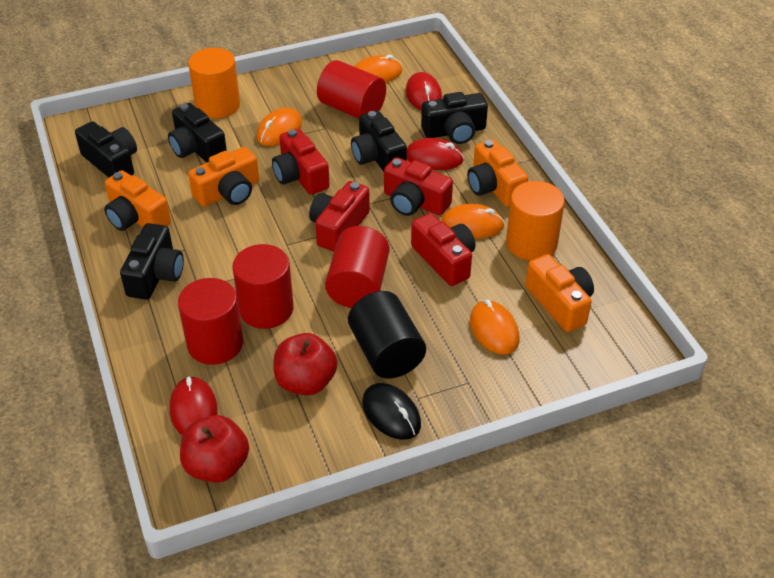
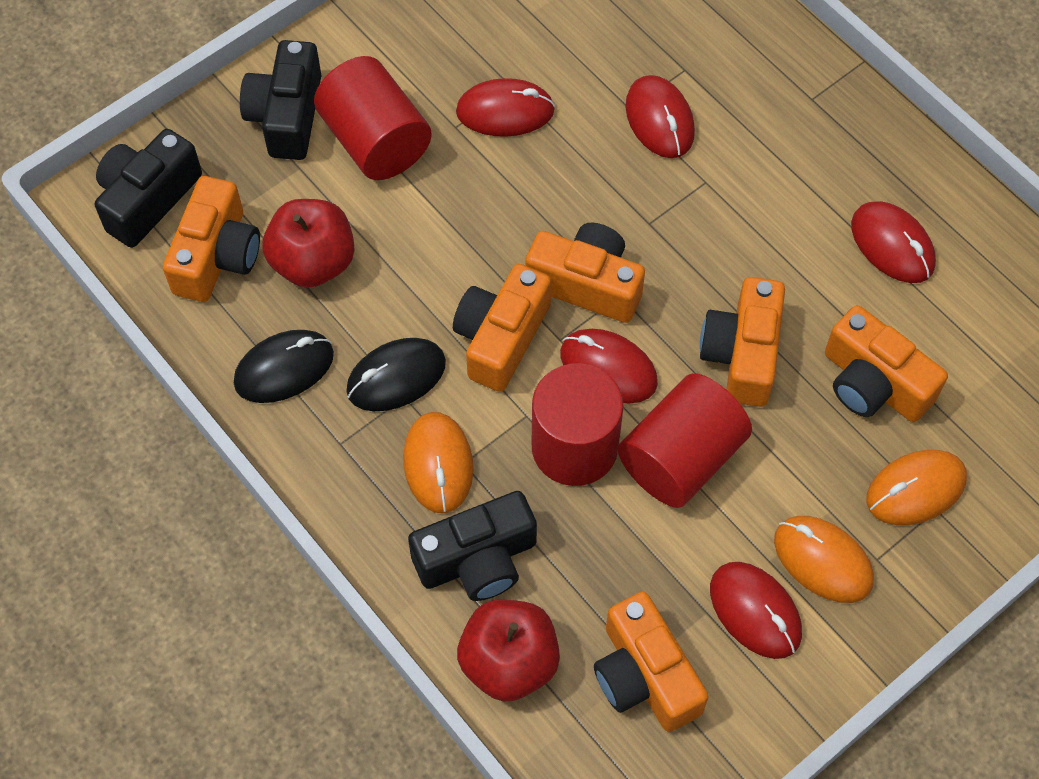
black camera: 5 -> 3
black cylinder: 1 -> 0
black mouse: 1 -> 2
orange camera: 4 -> 6
orange cylinder: 2 -> 0
orange mouse: 4 -> 3
red camera: 4 -> 0
red cylinder: 4 -> 3
red mouse: 3 -> 5

